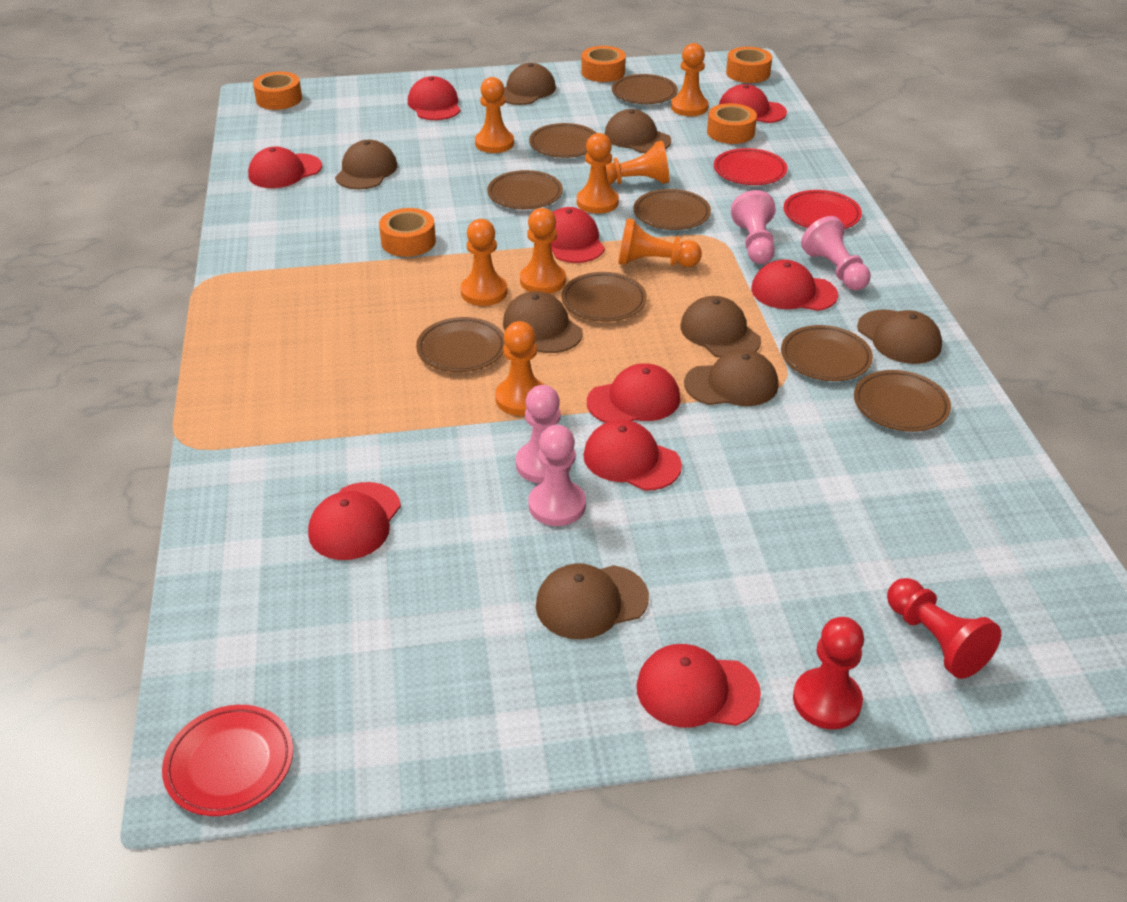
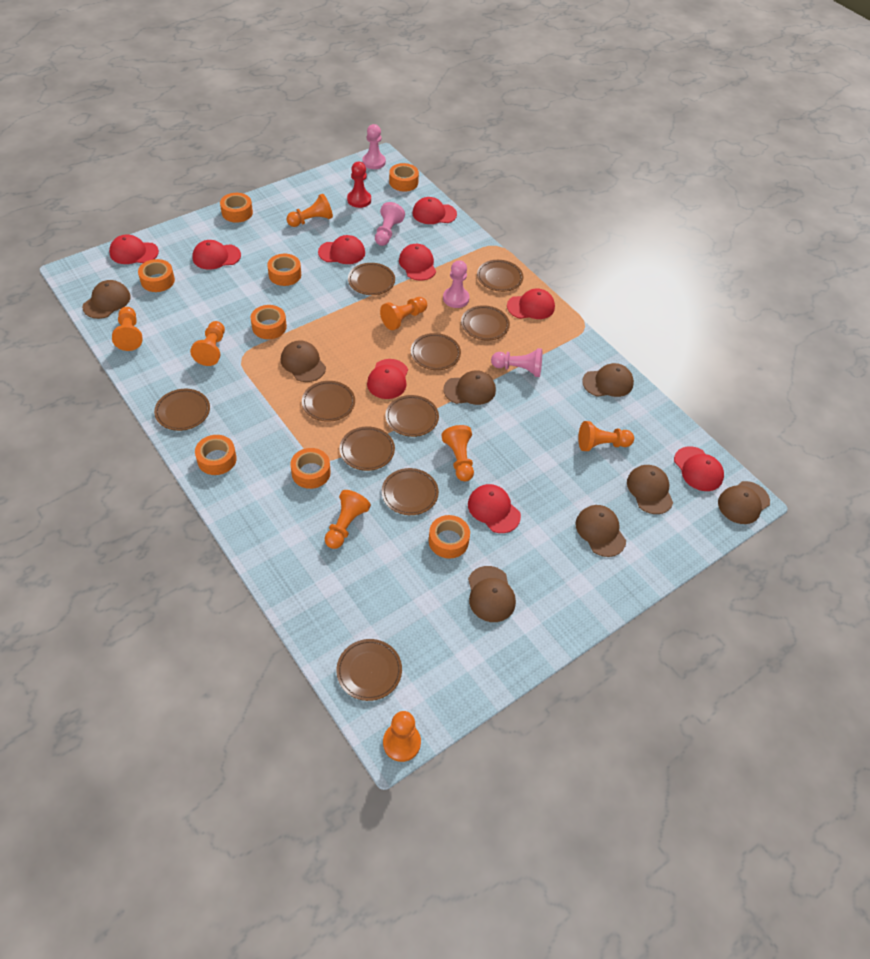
brown plate: 8 -> 10
orange tape: 5 -> 8
red pawn: 2 -> 1
red plate: 3 -> 0

